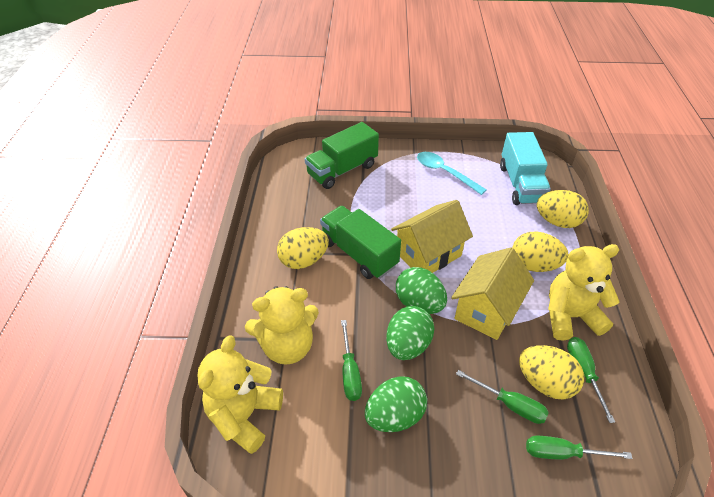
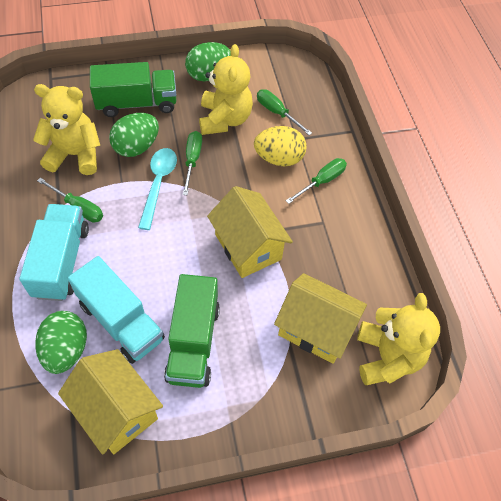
turquoise truck: 1 -> 2
yellow egg: 4 -> 1
yellow house: 2 -> 3

